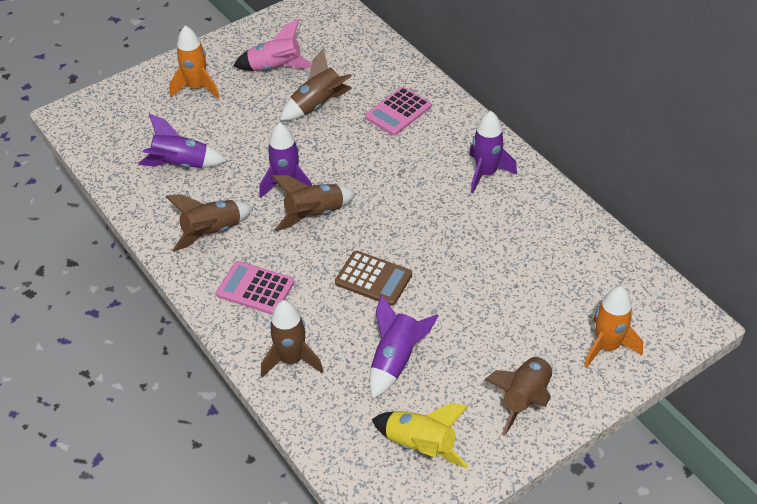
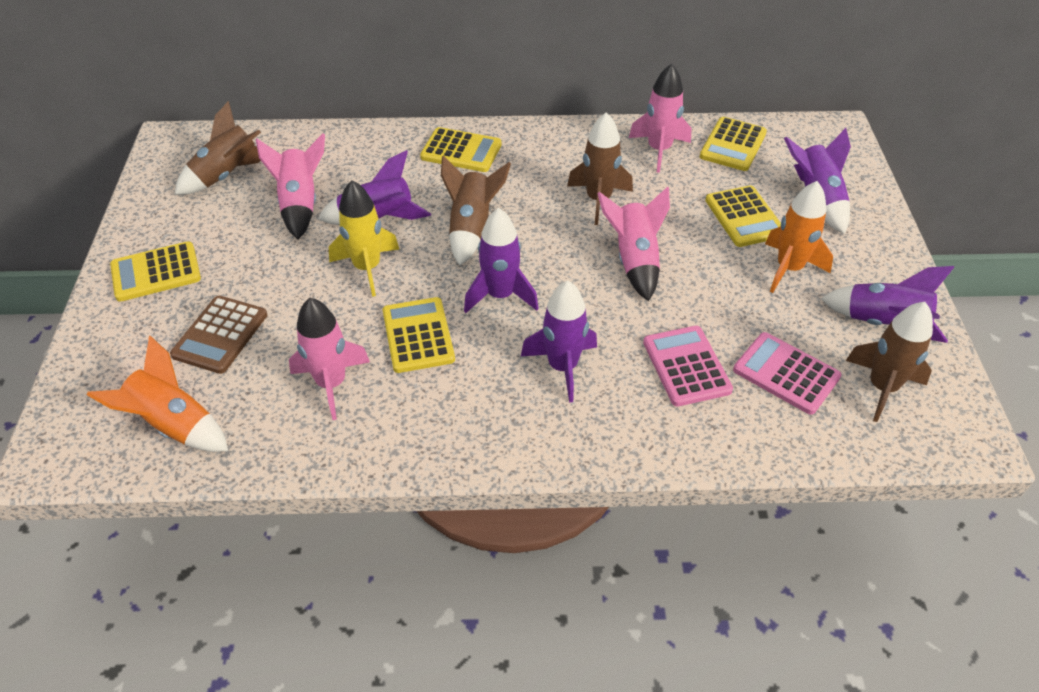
brown rocket: 5 -> 4
pink rocket: 1 -> 4
purple rocket: 4 -> 5
yellow calculator: 0 -> 5

